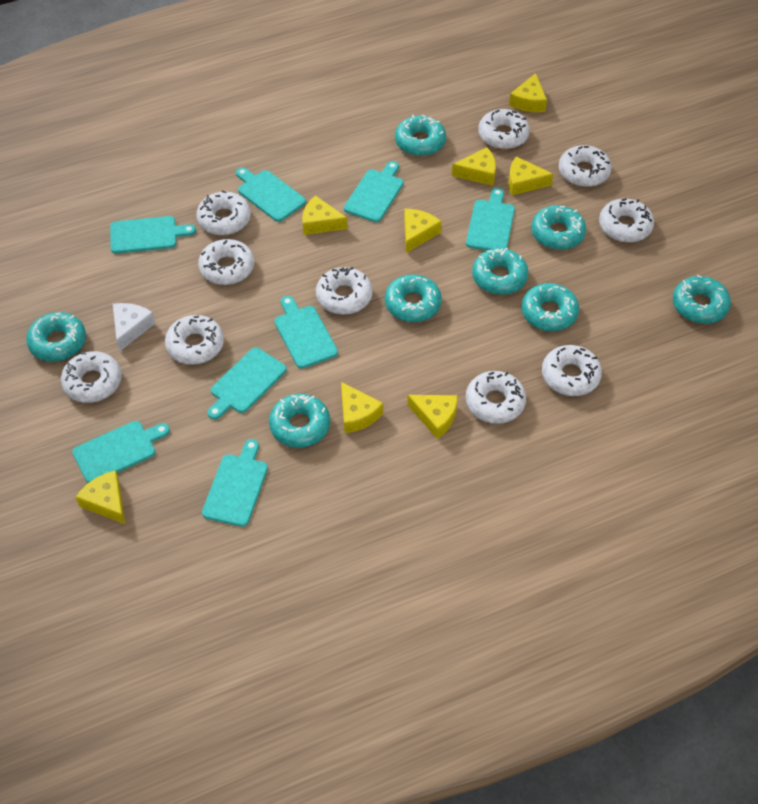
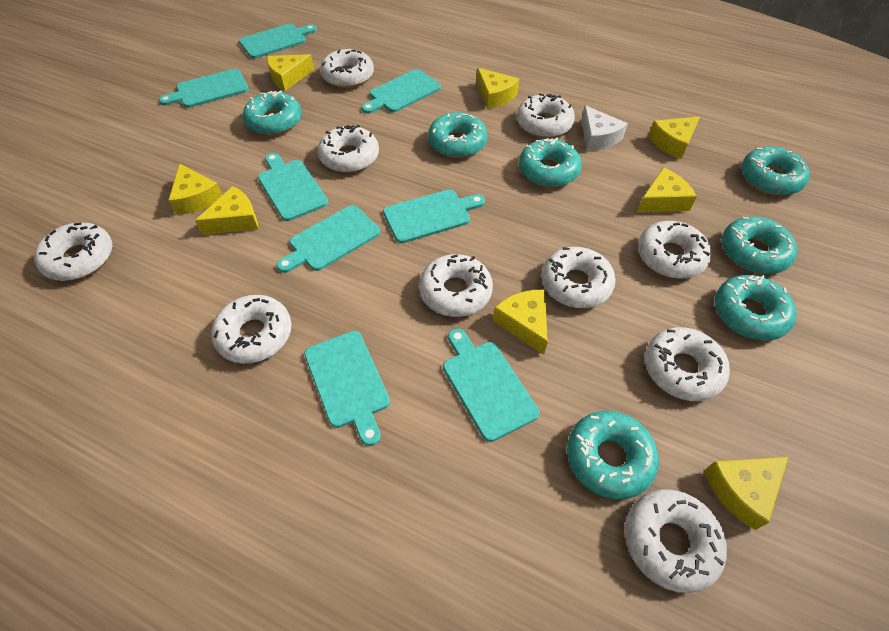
turquoise donut: 8 -> 7

